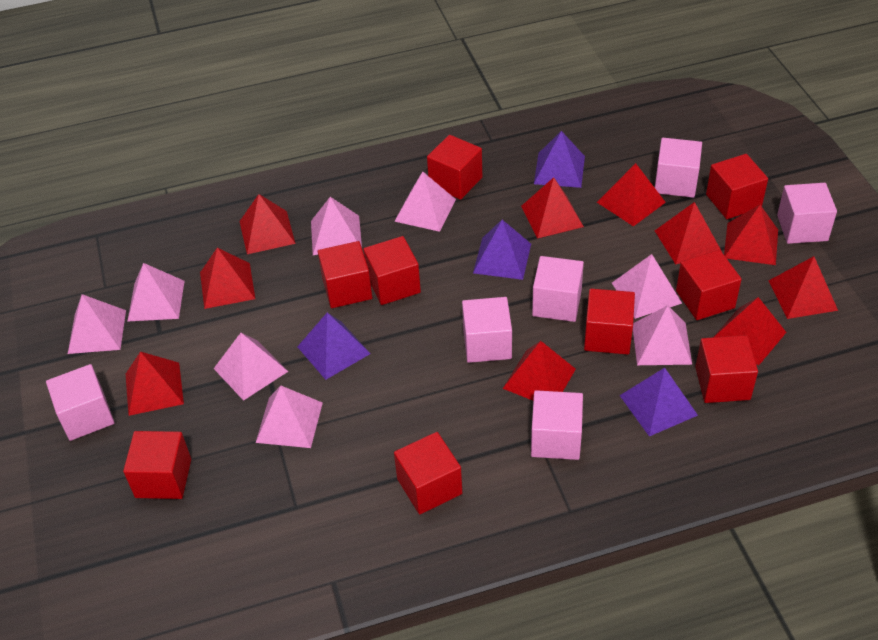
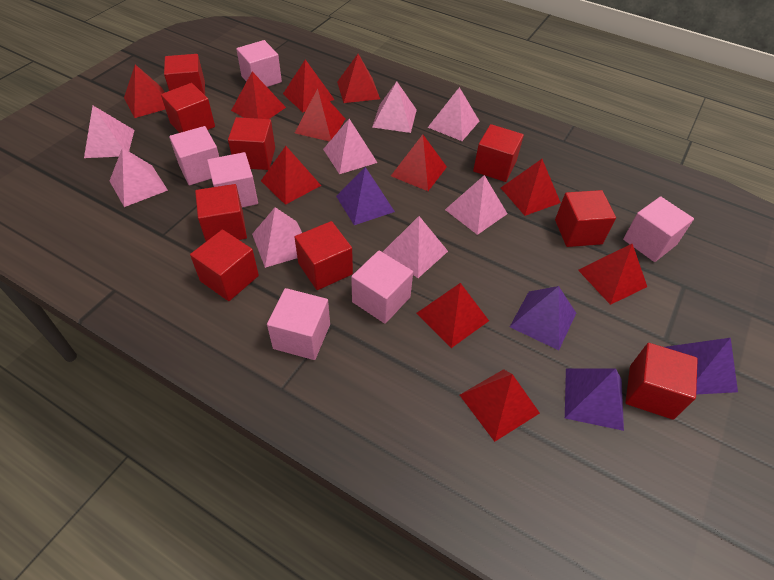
red pyramid: 10 -> 11

